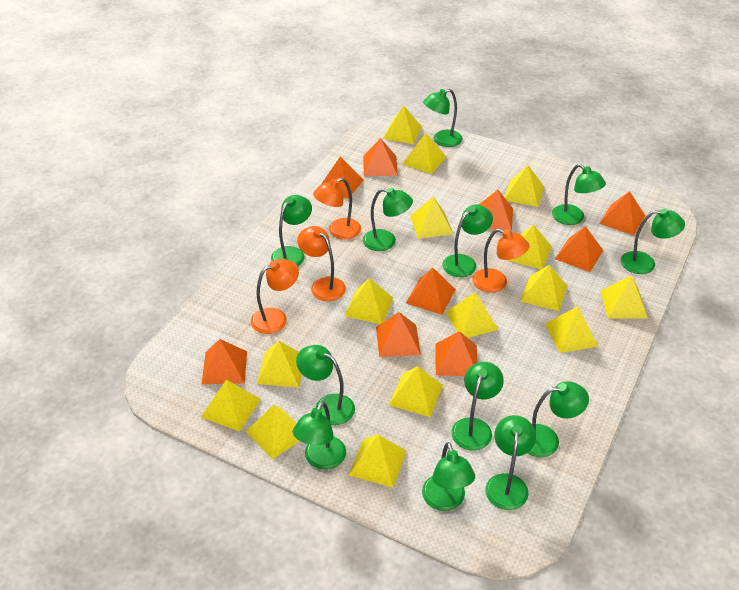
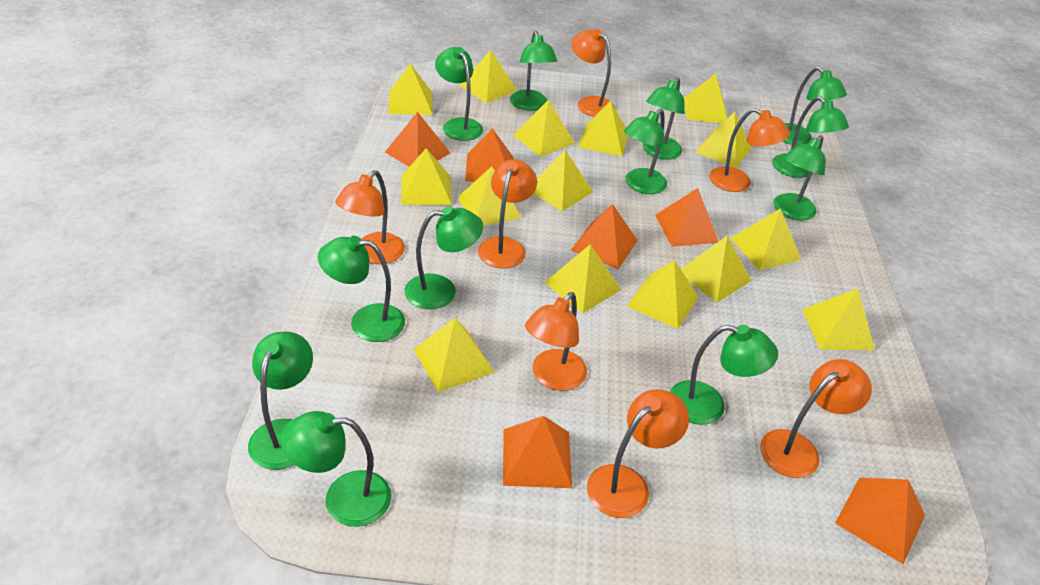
orange lamp: 4 -> 7
orange pyramid: 9 -> 6

